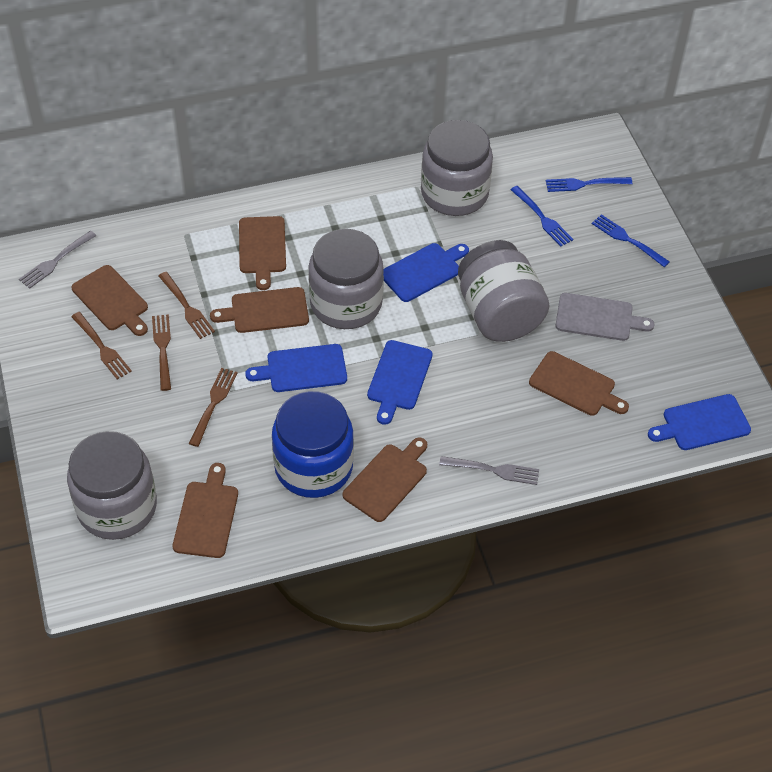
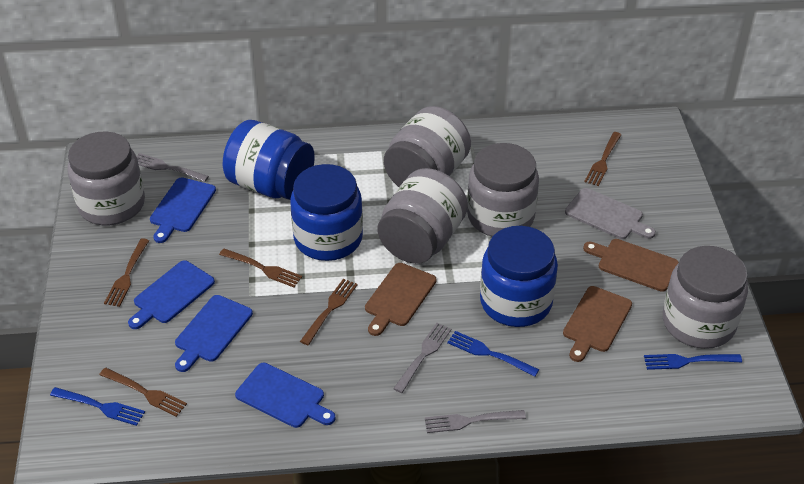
blue jar: 1 -> 3
brown cutting board: 6 -> 3
brown fork: 4 -> 5
grey fork: 2 -> 3
grey jar: 4 -> 5

